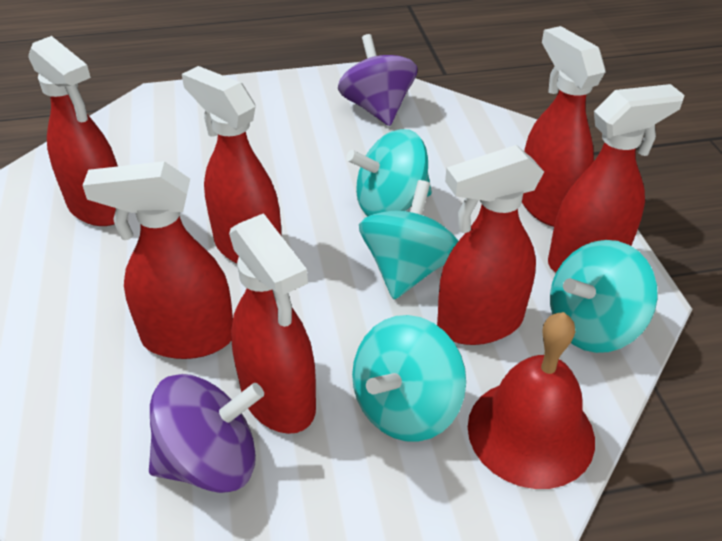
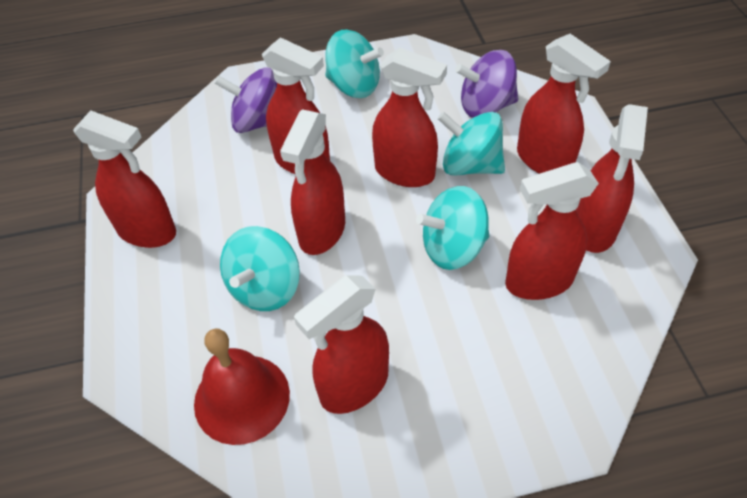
red spray bottle: 7 -> 8

